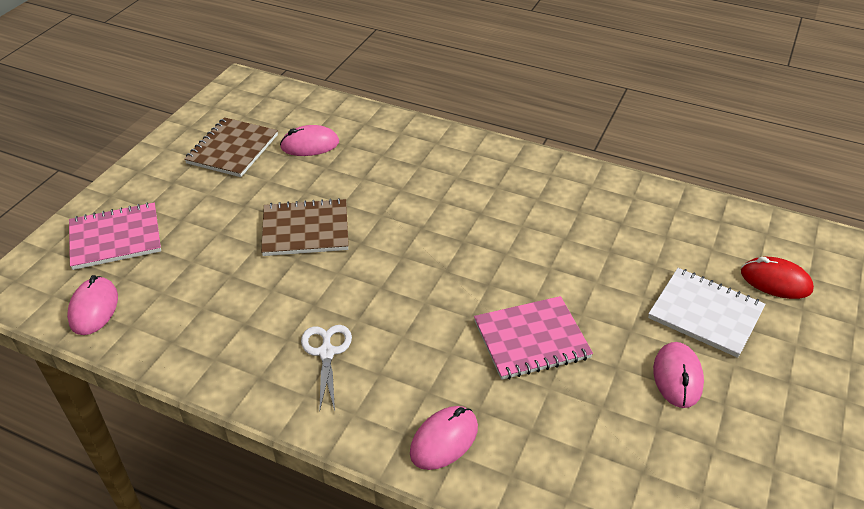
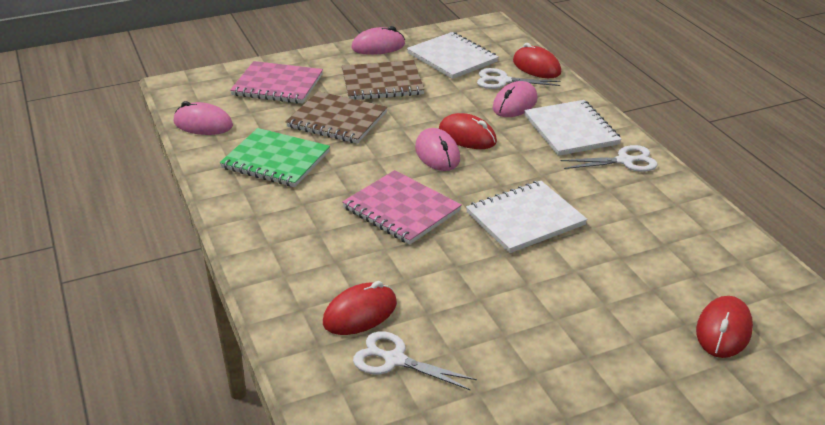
green notebook: 0 -> 1
red mouse: 1 -> 4
white notebook: 1 -> 3
white scissors: 1 -> 3

